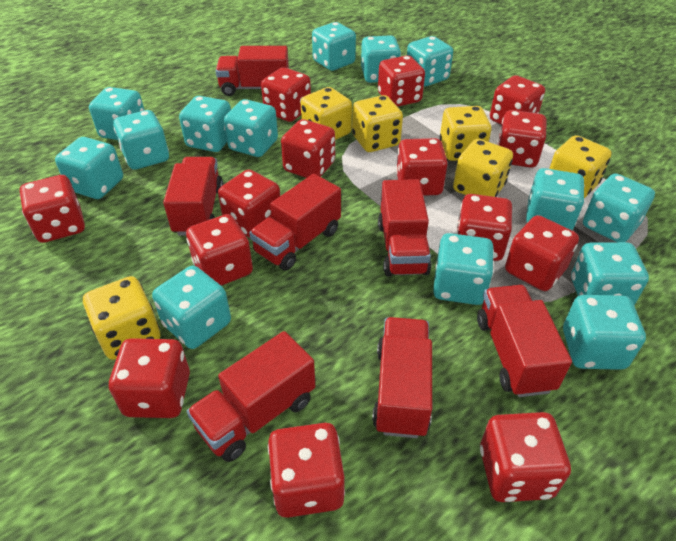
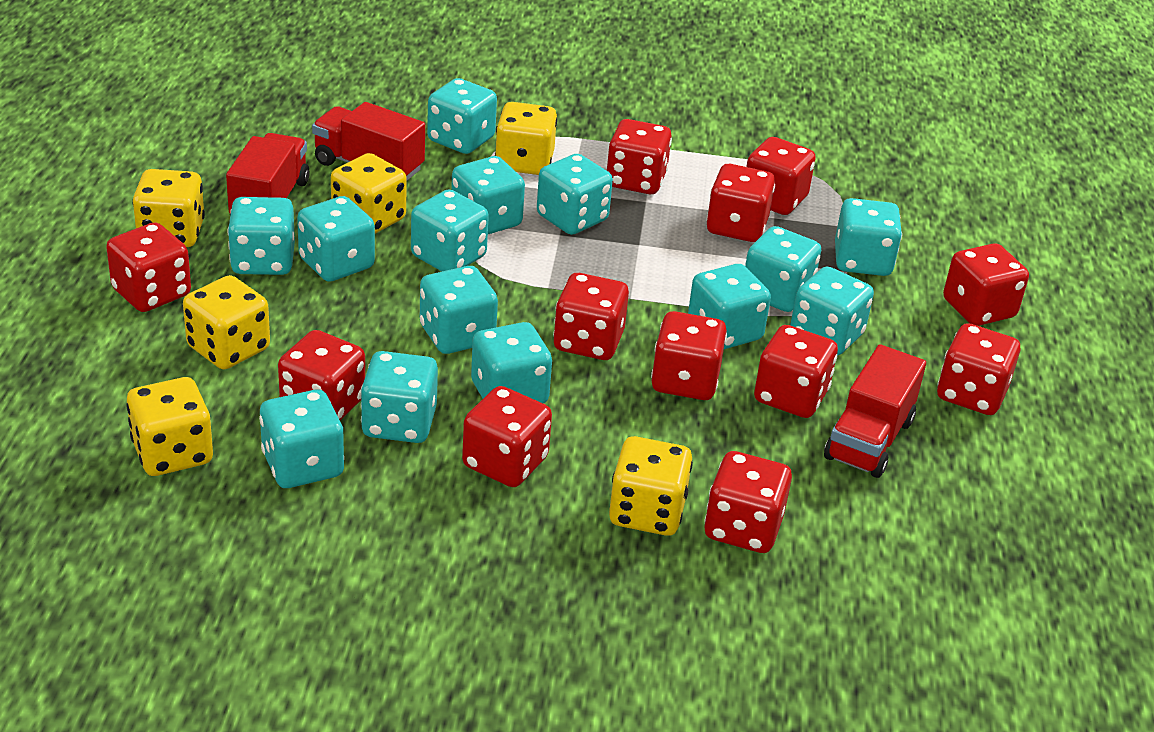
red dice: 14 -> 12
red truck: 7 -> 3

